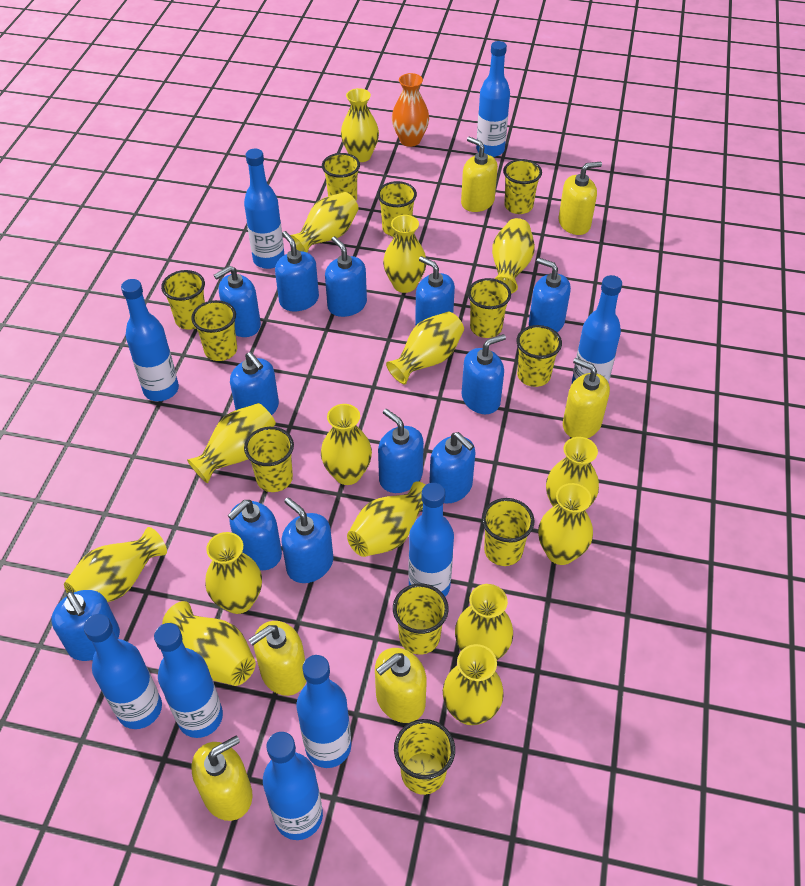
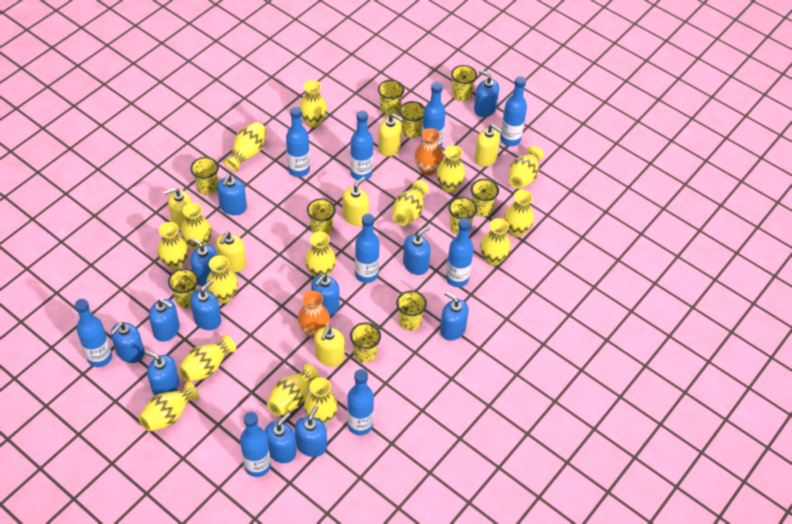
orange vase: 1 -> 2
yellow cup: 11 -> 10

